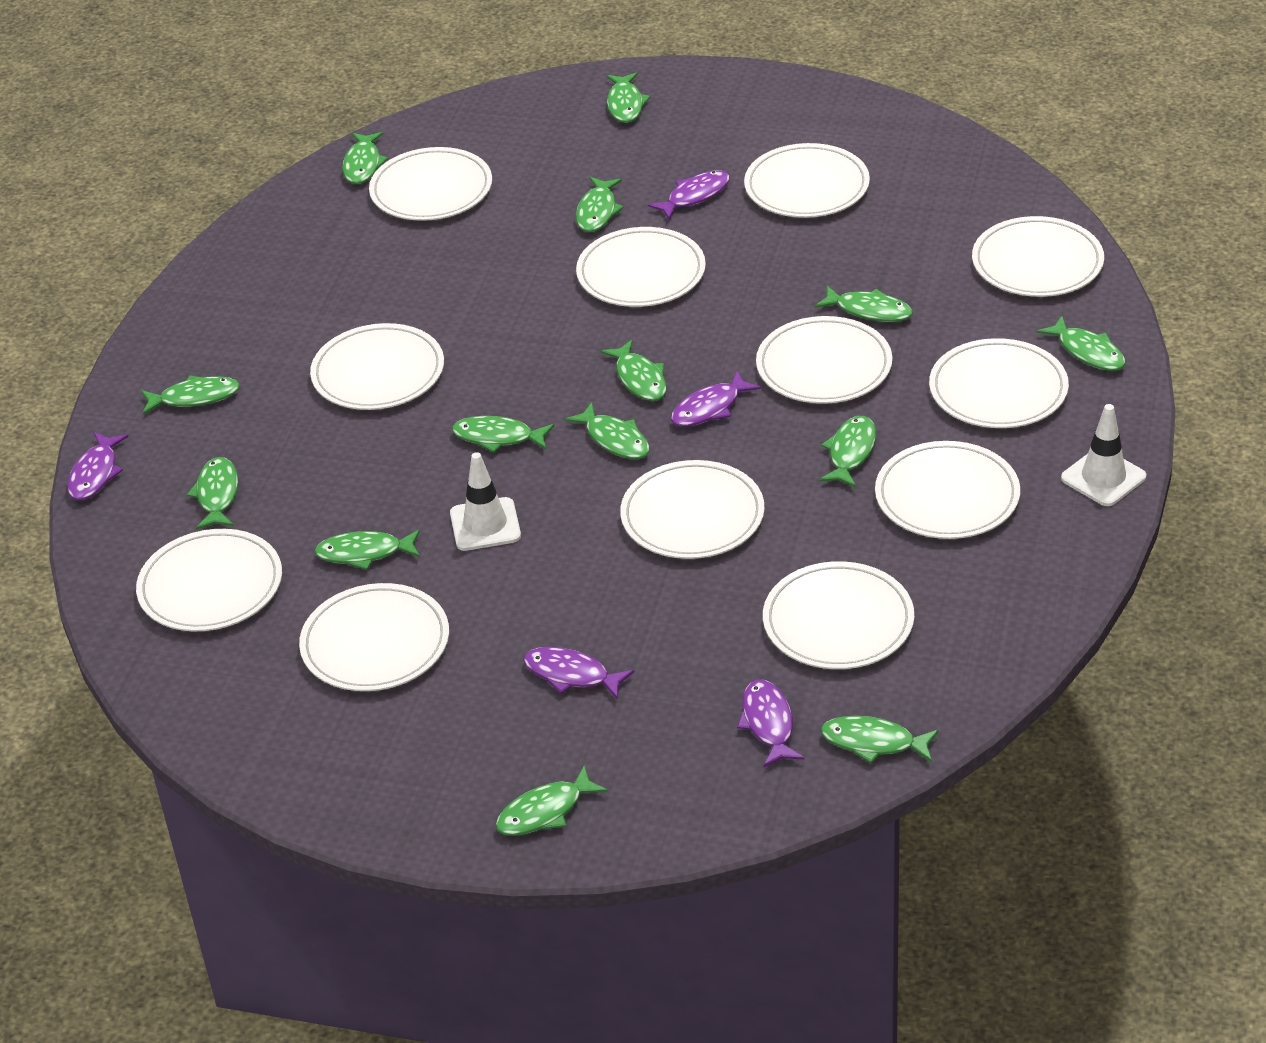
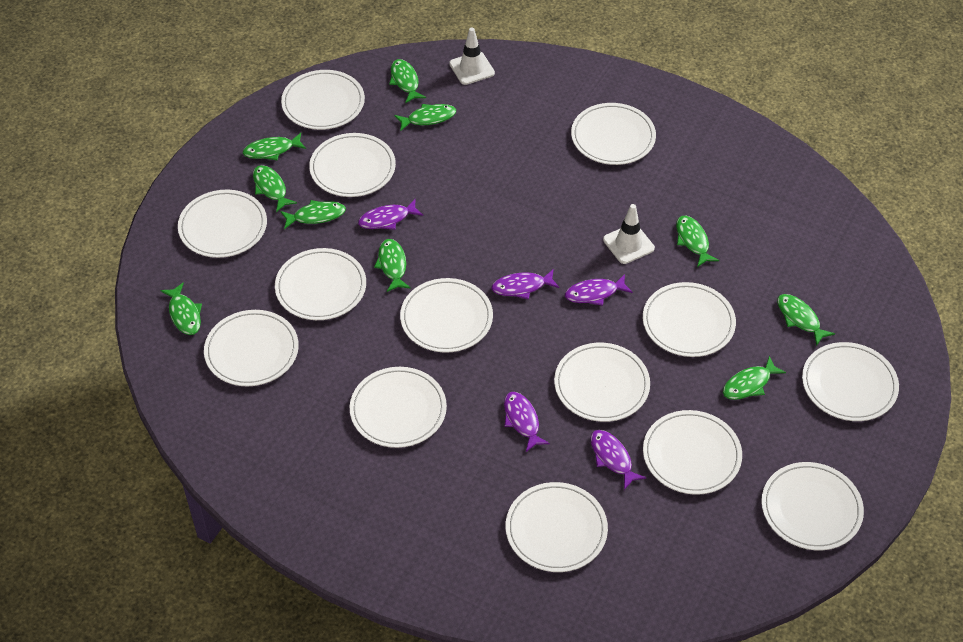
green fish: 14 -> 10
white plate: 12 -> 14

